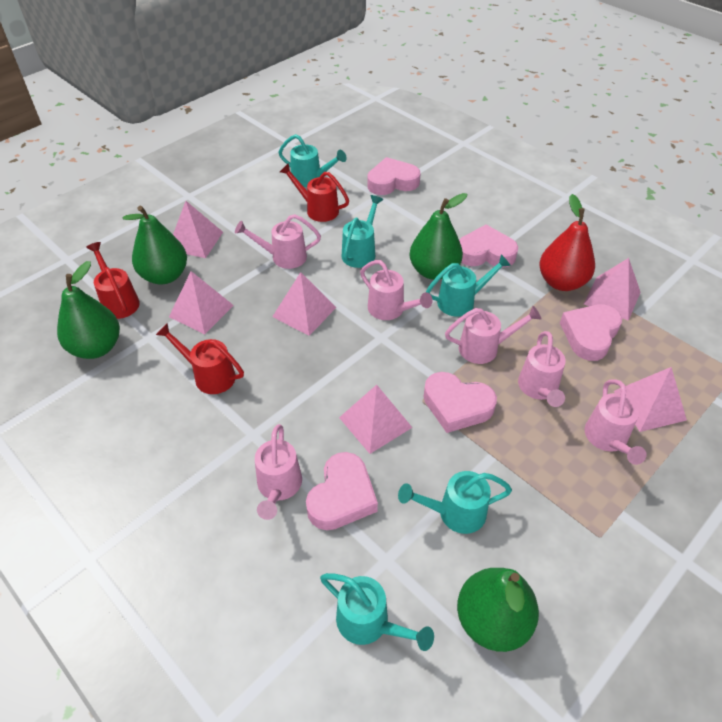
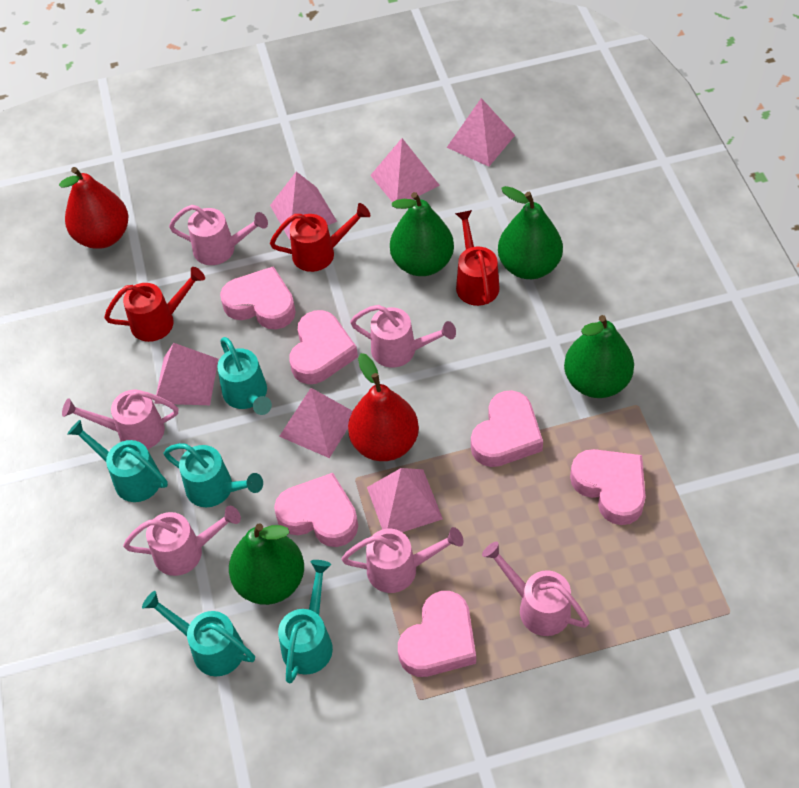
pink heart: 5 -> 6
red pear: 1 -> 2

